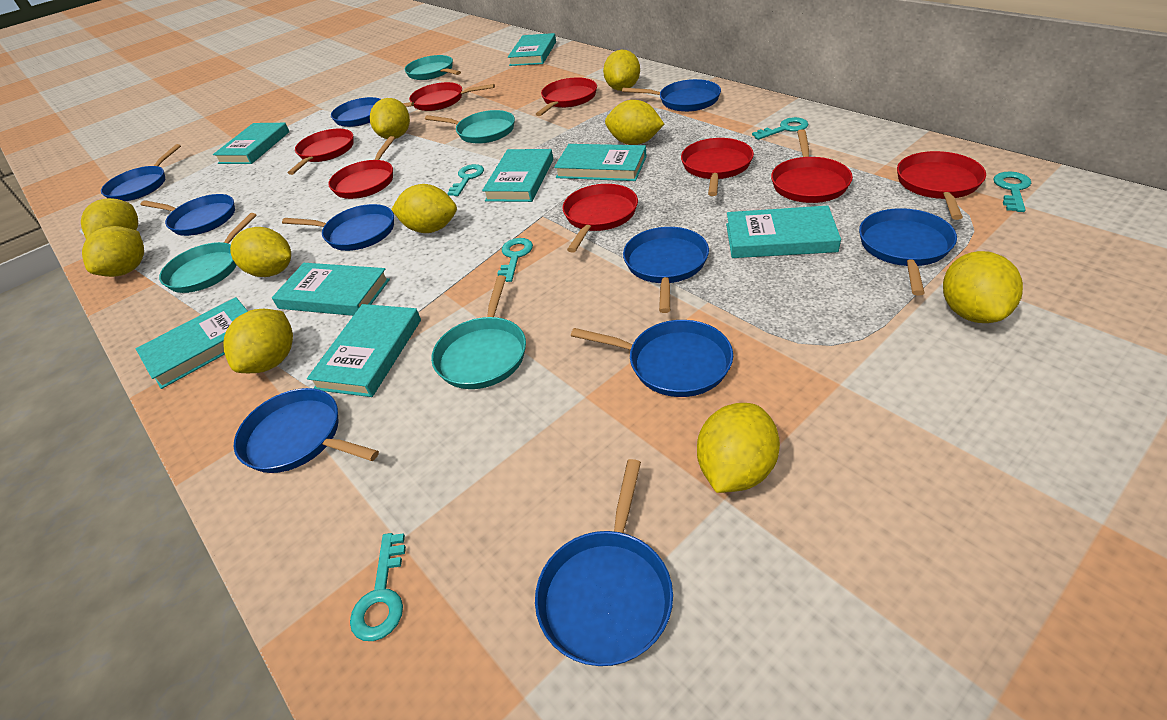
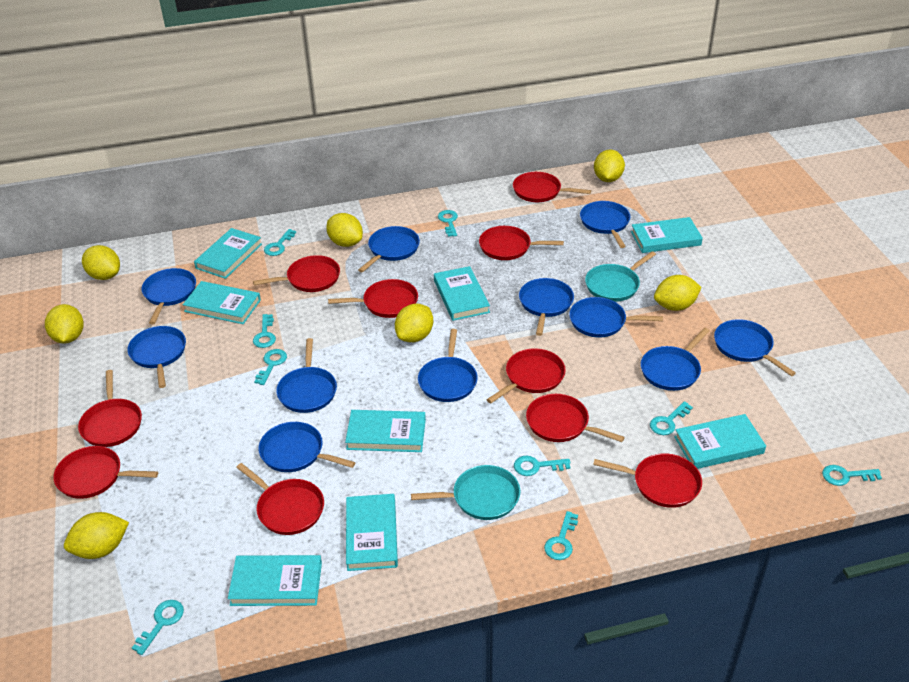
blue pan: 10 -> 11
red pan: 8 -> 10
turquoise key: 5 -> 9
turquoise pan: 4 -> 2
yellow lemon: 10 -> 7

